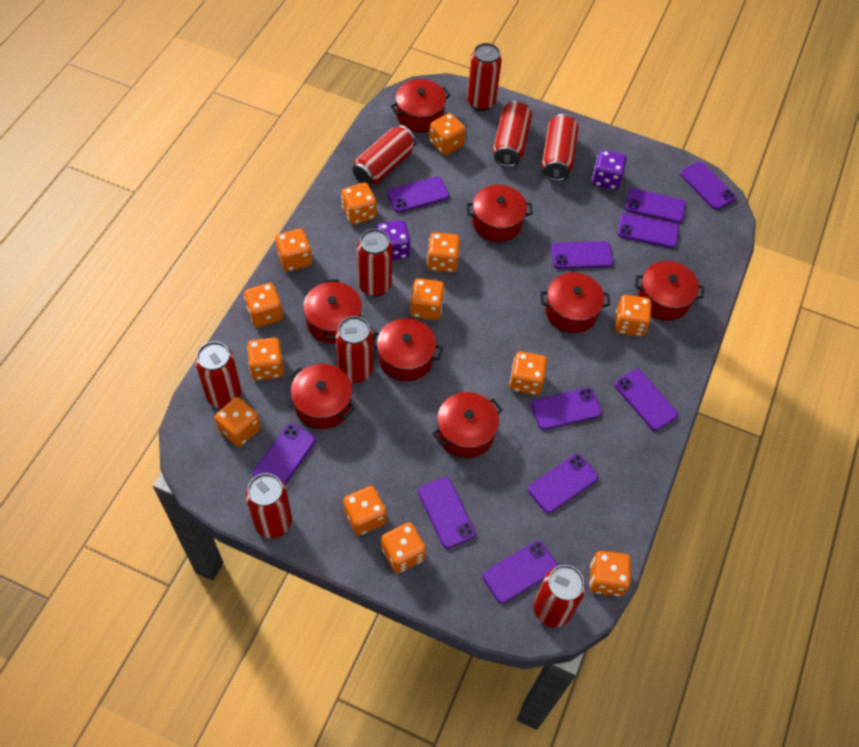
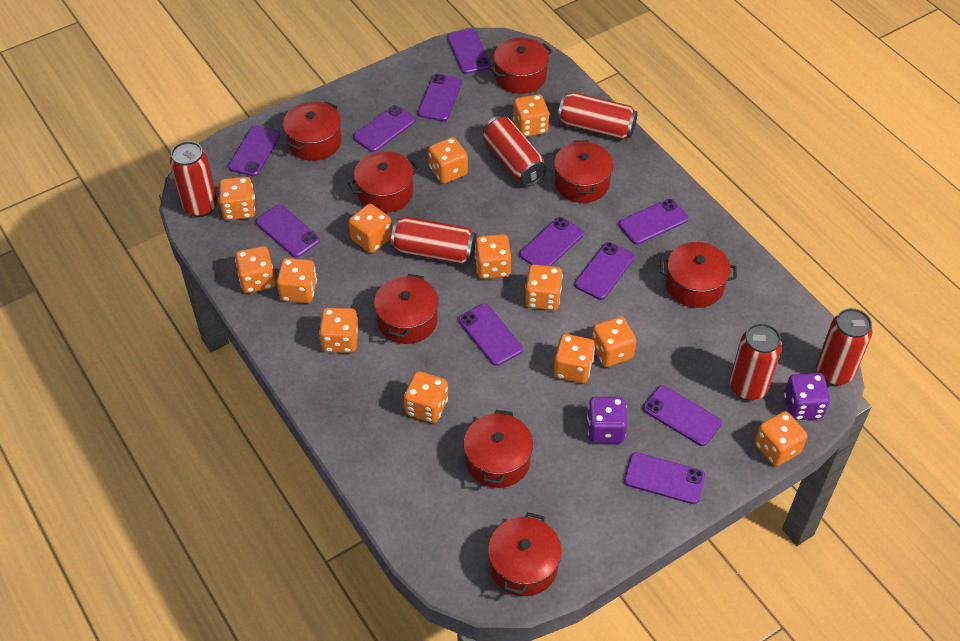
red can: 9 -> 6

